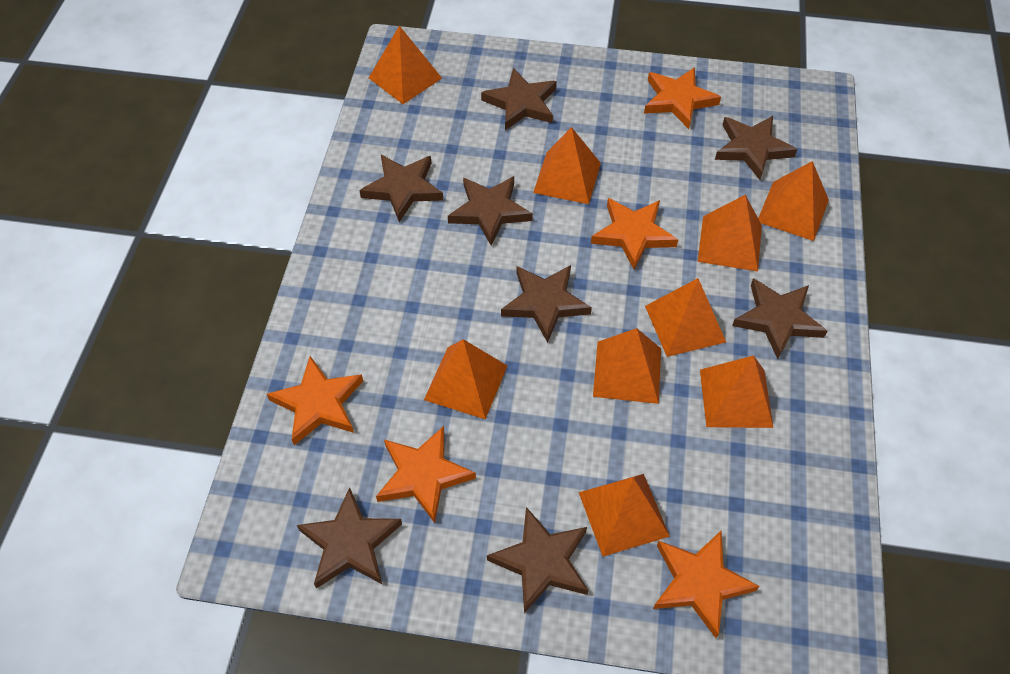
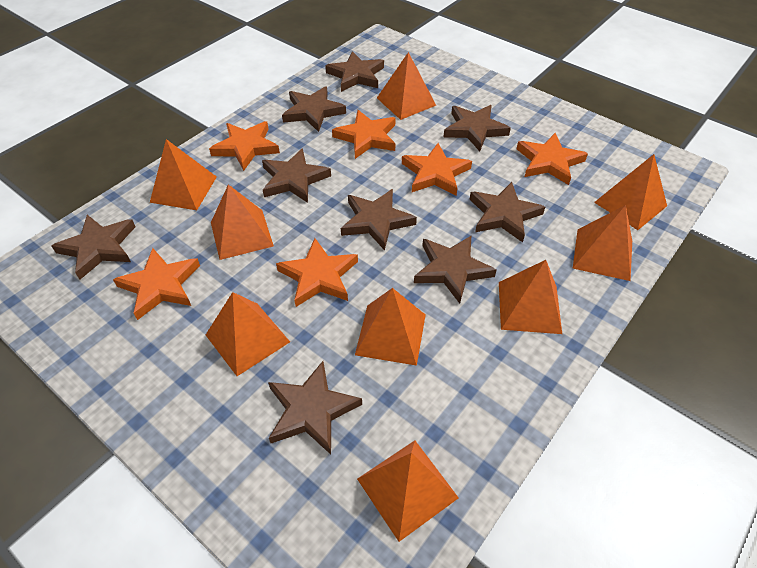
brown star: 8 -> 9
orange star: 5 -> 6

